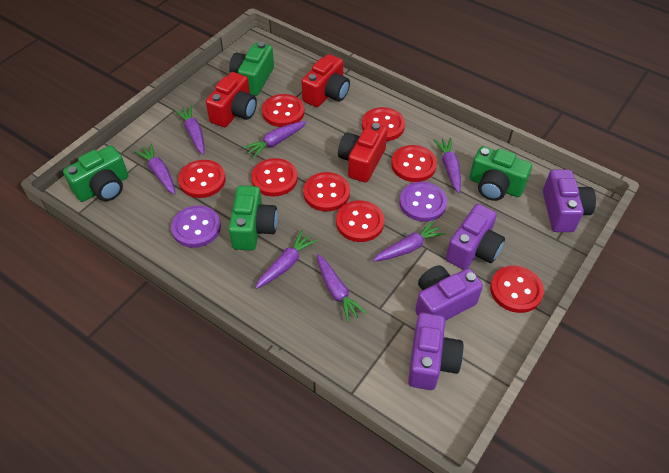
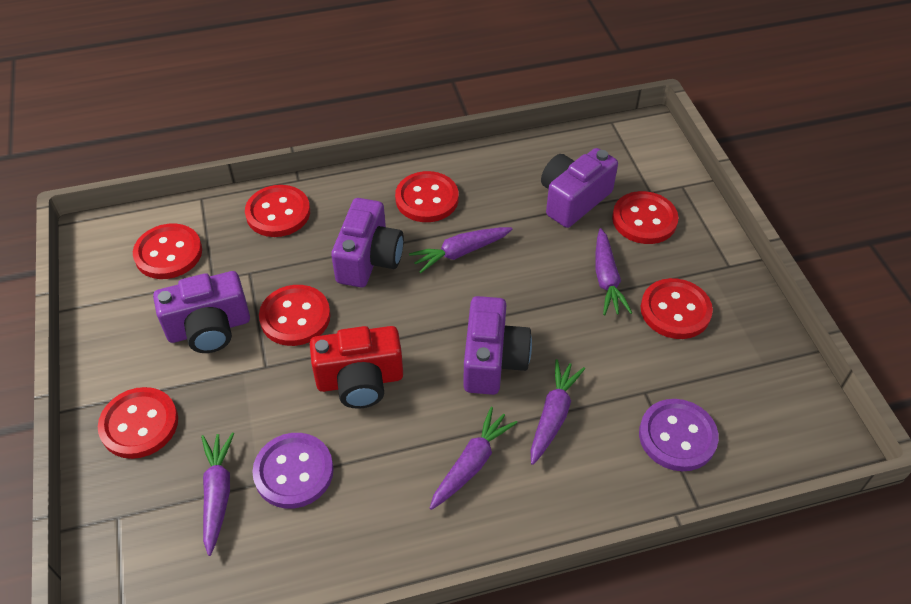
green camera: 4 -> 0
purple carrot: 7 -> 5
red button: 8 -> 7
red camera: 3 -> 1

